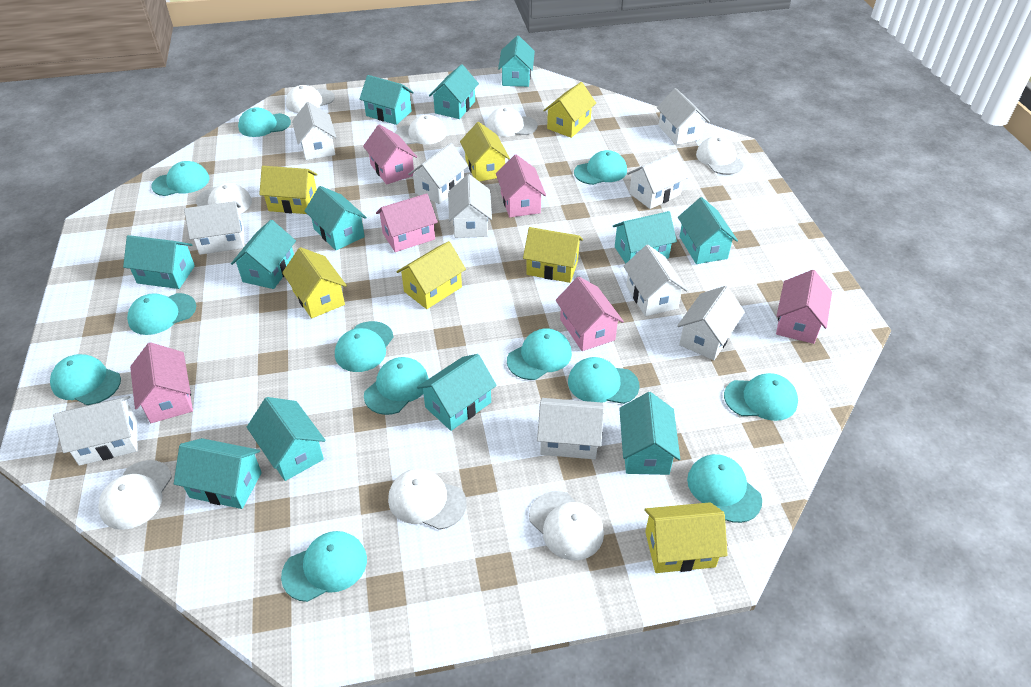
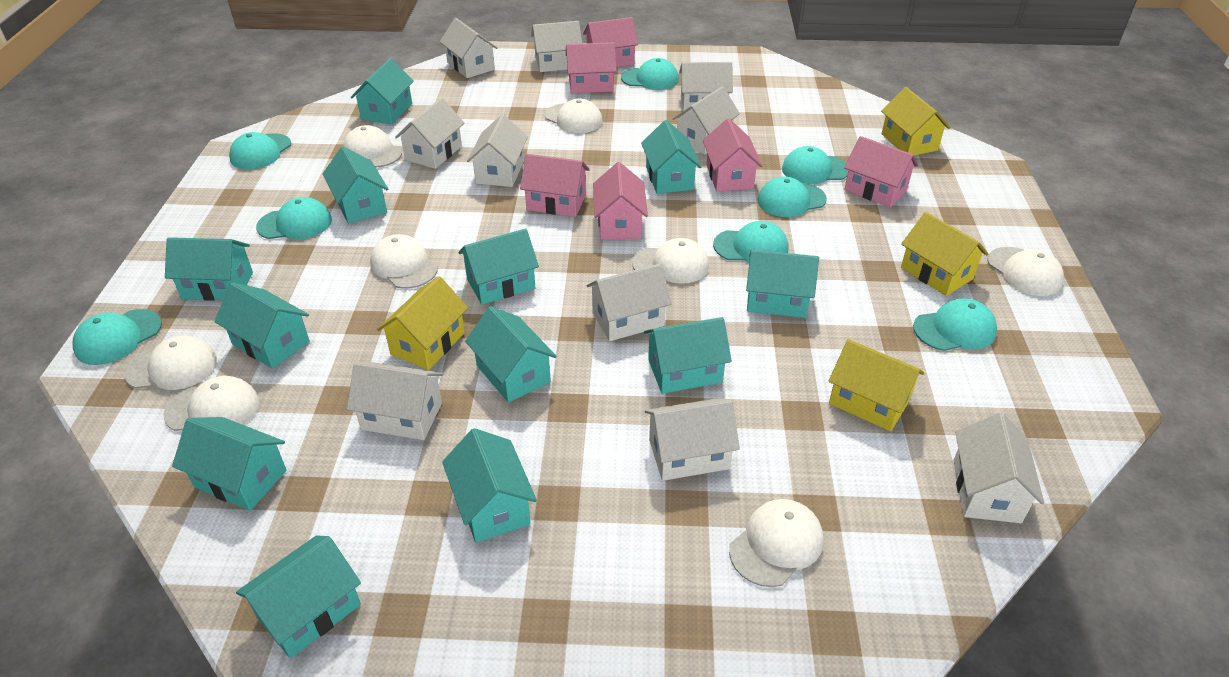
turquoise cap: 12 -> 8
yellow house: 7 -> 4

